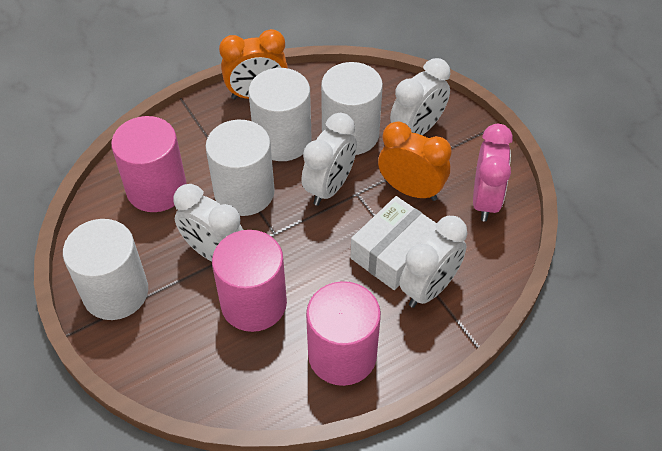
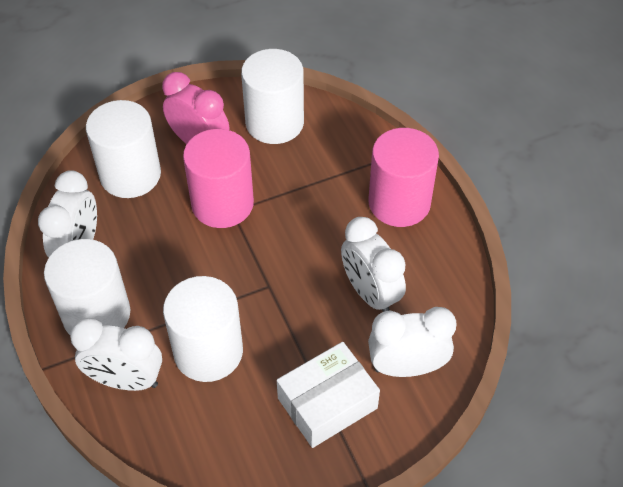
orange clock: 2 -> 0
pink cylinder: 3 -> 2

